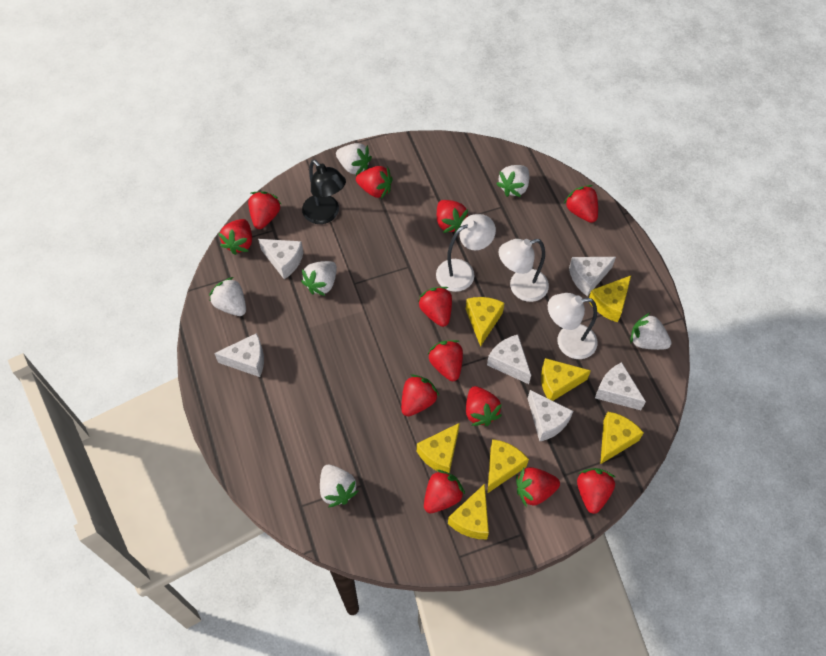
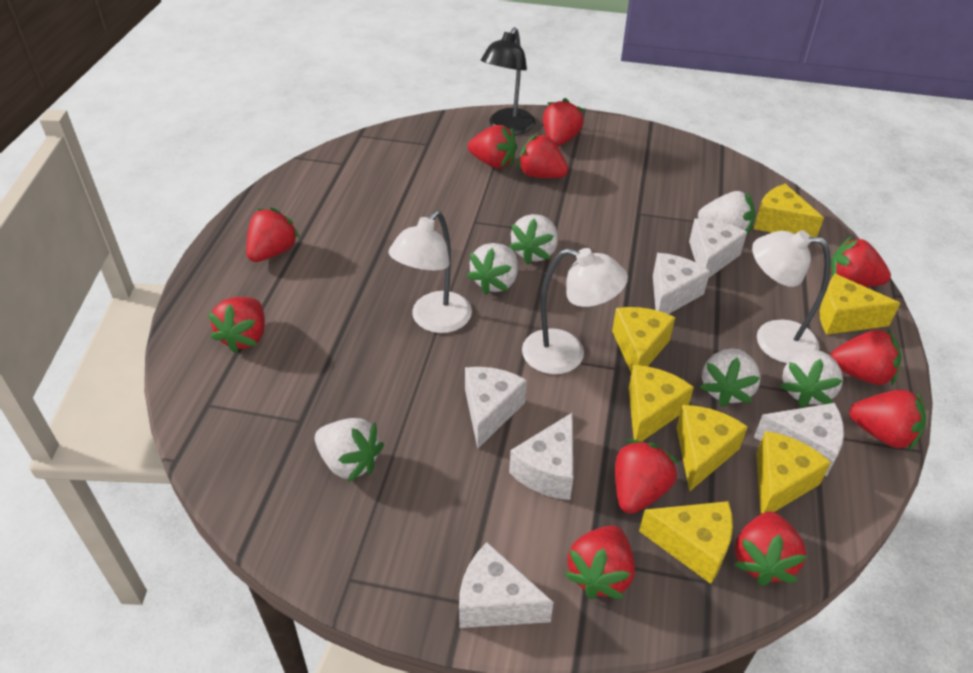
red strawberry: 12 -> 11

